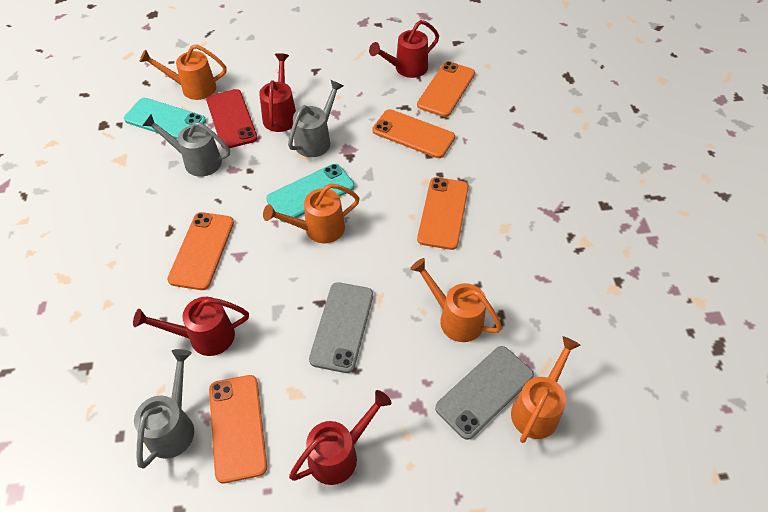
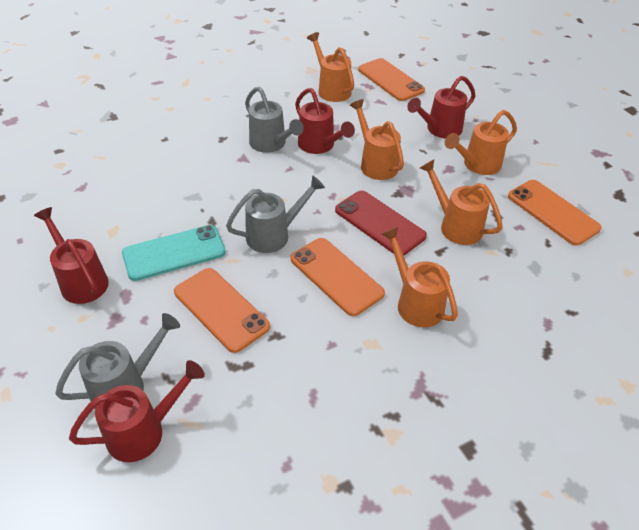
grey phone: 2 -> 0
orange phone: 5 -> 4
orange watering can: 4 -> 5
turquoise phone: 2 -> 1

